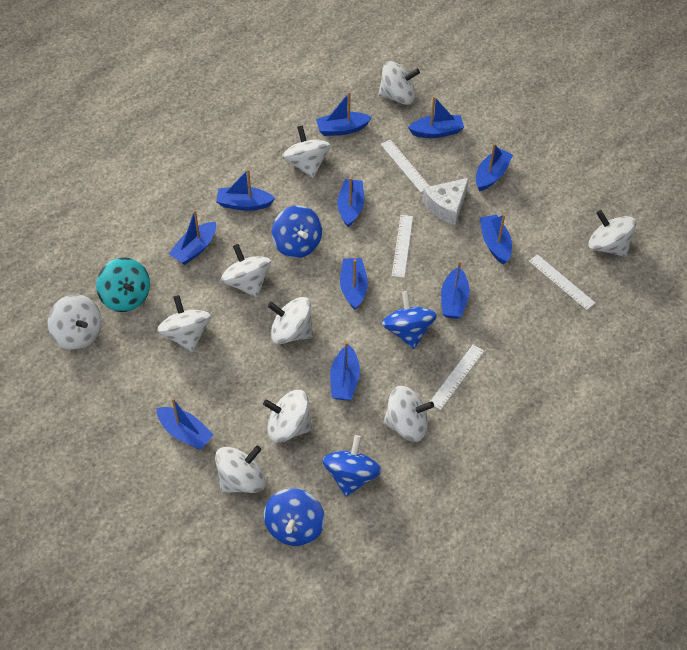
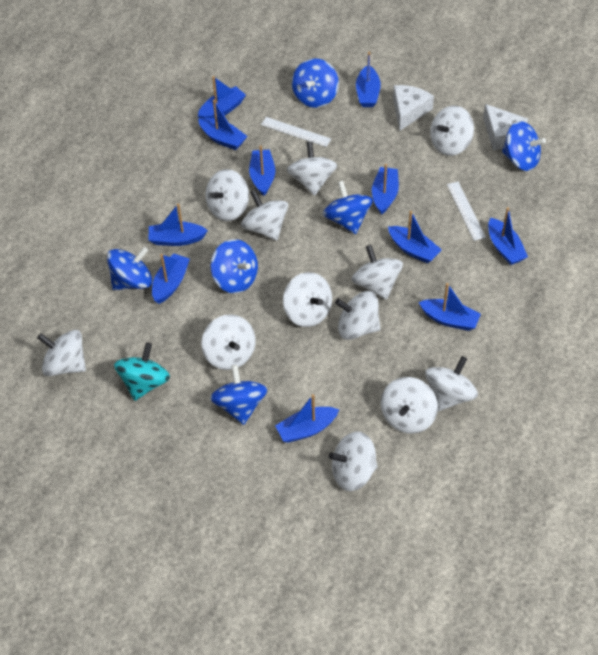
blue spinning top: 4 -> 6
white cheese: 1 -> 2
white ruler: 4 -> 2
white spinning top: 10 -> 12

